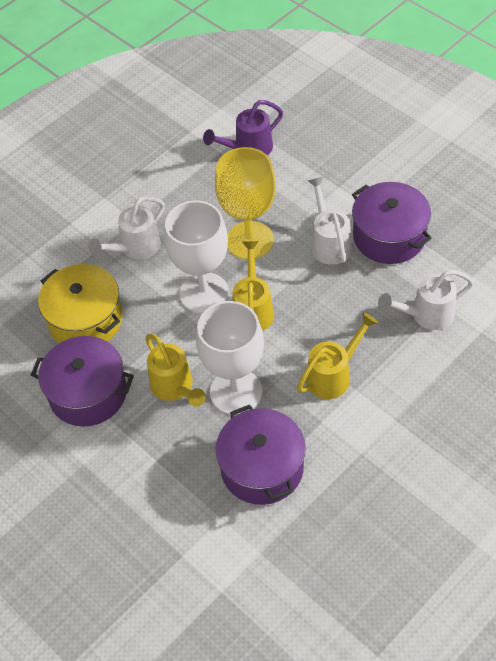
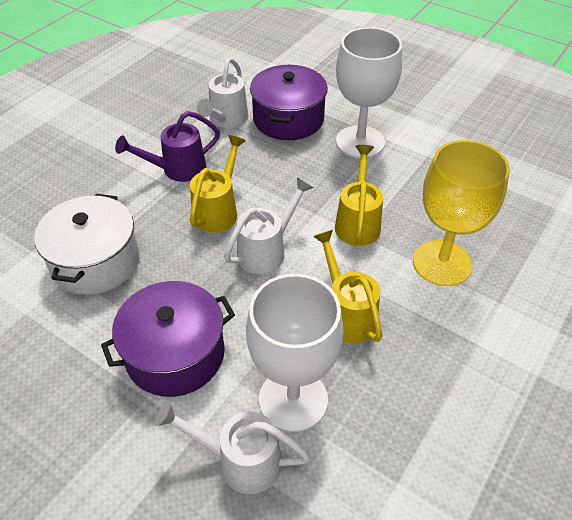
purple pot: 3 -> 2
white pot: 0 -> 1
yellow pot: 1 -> 0

